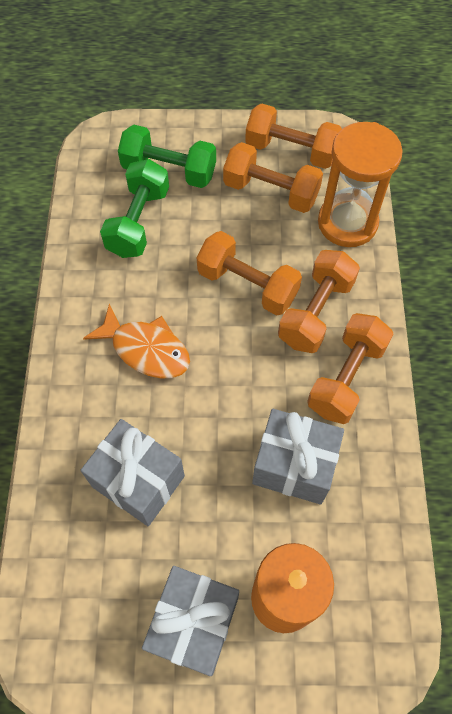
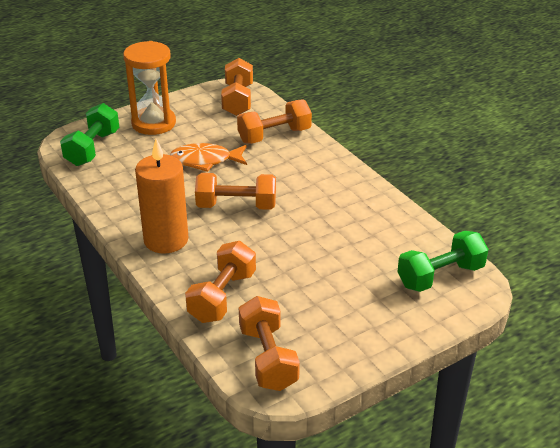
grey gift: 3 -> 0

